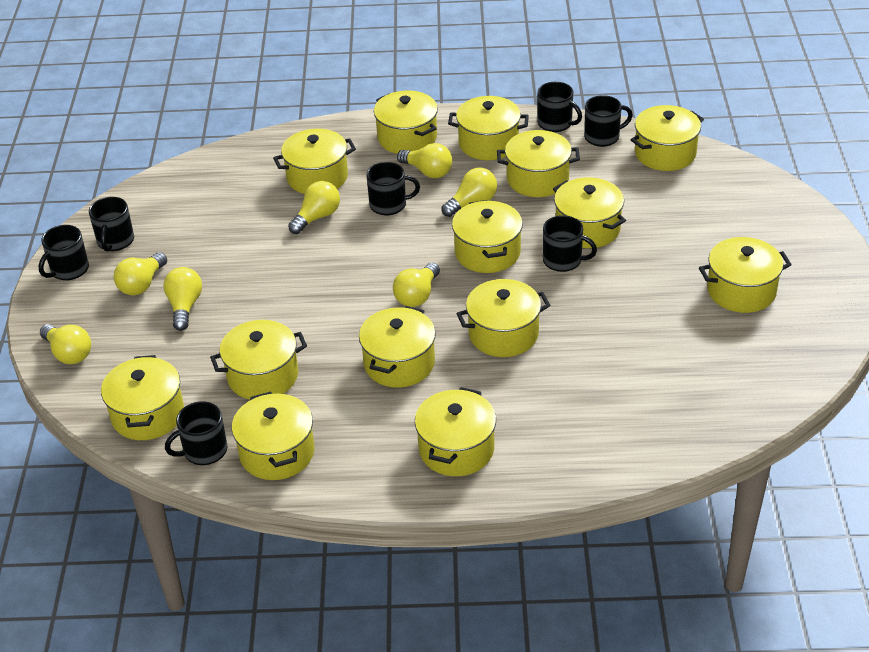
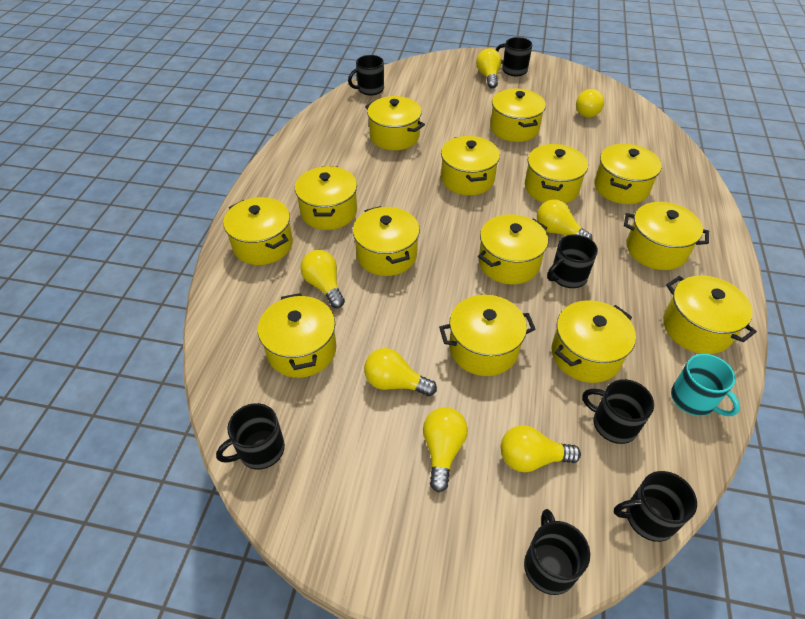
turquoise mug: 0 -> 1

